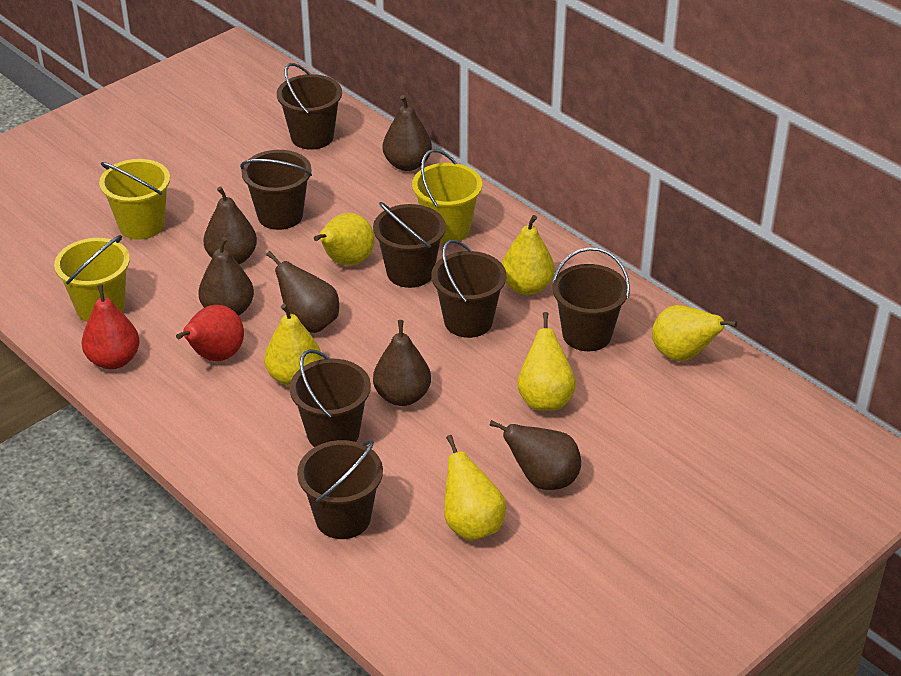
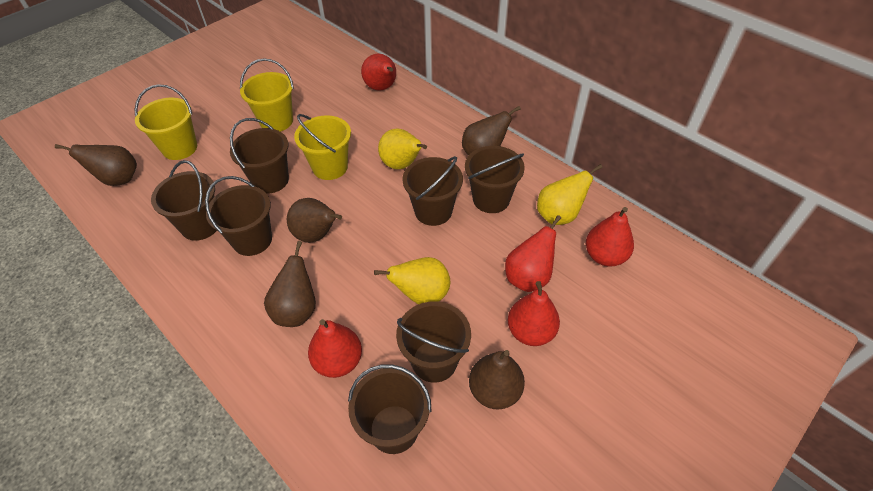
brown pear: 6 -> 5
red pear: 2 -> 5
yellow pear: 6 -> 3

